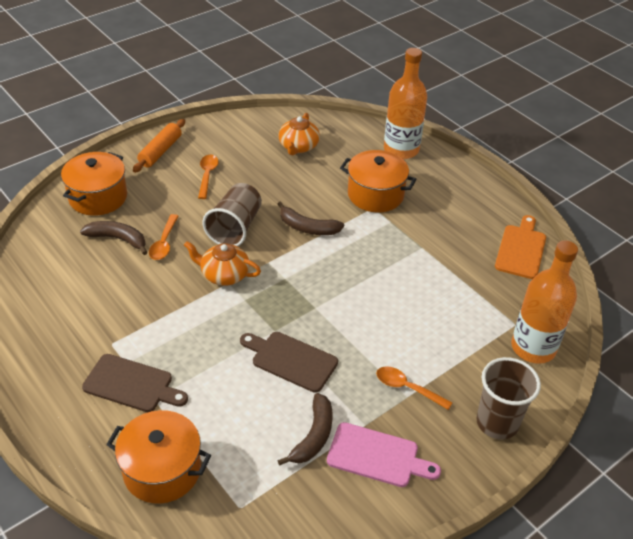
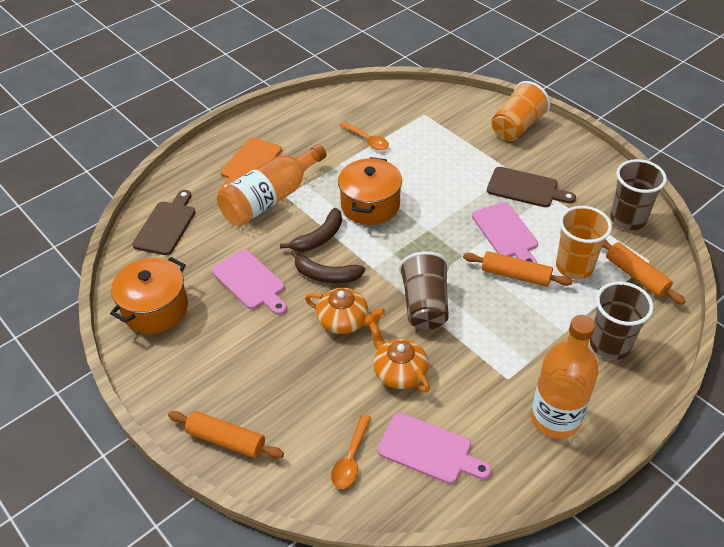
brown banana: 3 -> 2
brown cup: 2 -> 3
orange cup: 0 -> 2
orange pot: 3 -> 2
orange rolling pin: 1 -> 3
orange spoon: 3 -> 2
pink cutting board: 1 -> 3

